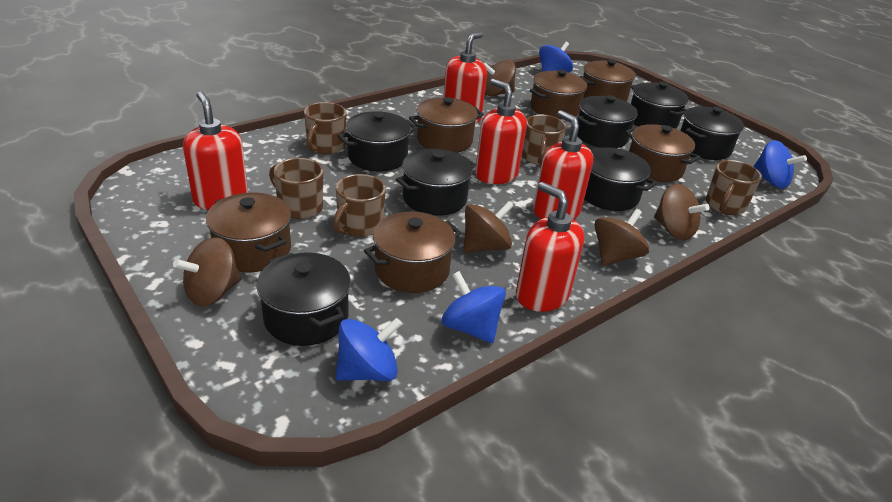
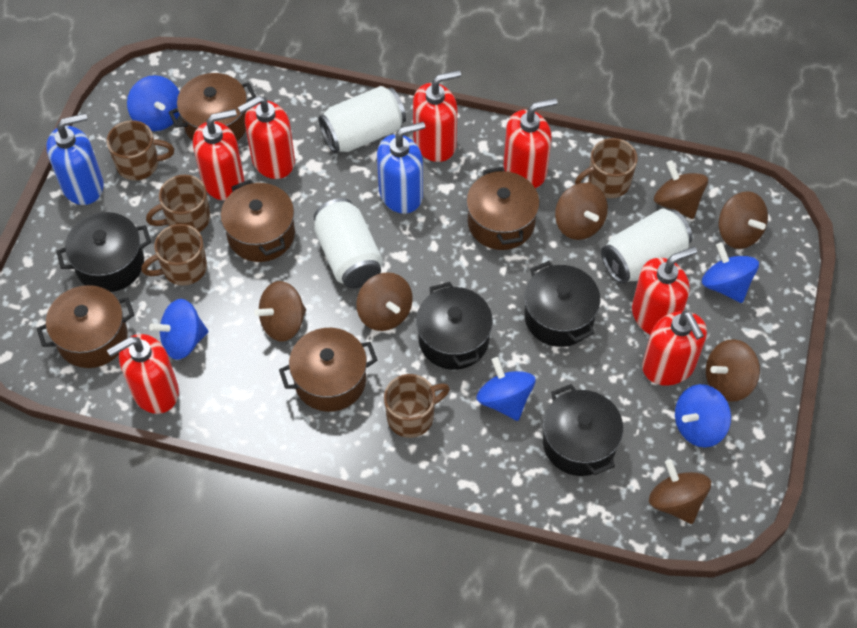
black pot: 7 -> 4
blue soap dispenser: 0 -> 2
blue spinning top: 4 -> 5
brown pot: 6 -> 5
brown spinning top: 5 -> 7
red soap dispenser: 5 -> 7
white can: 0 -> 3

